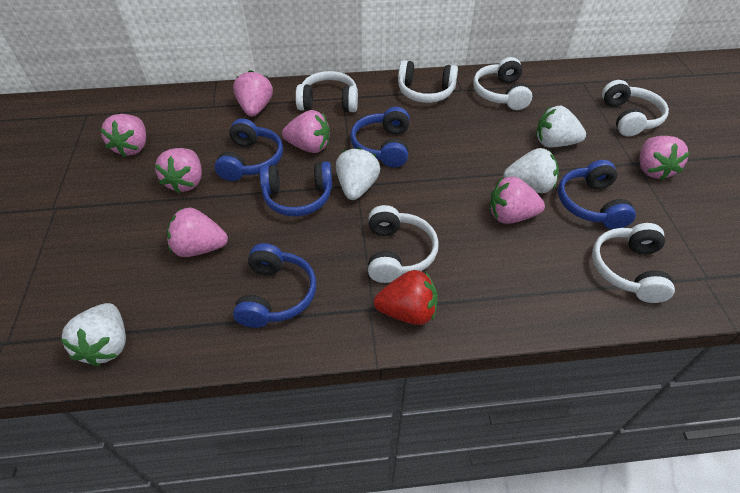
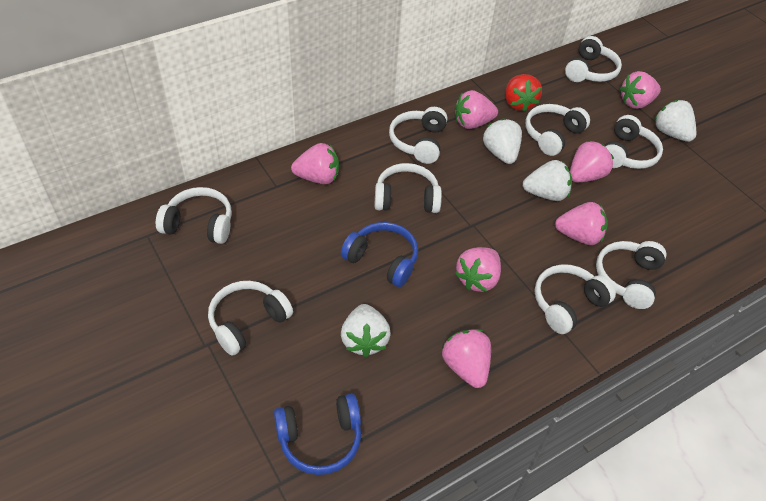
blue headphones: 5 -> 2
white headphones: 6 -> 9

